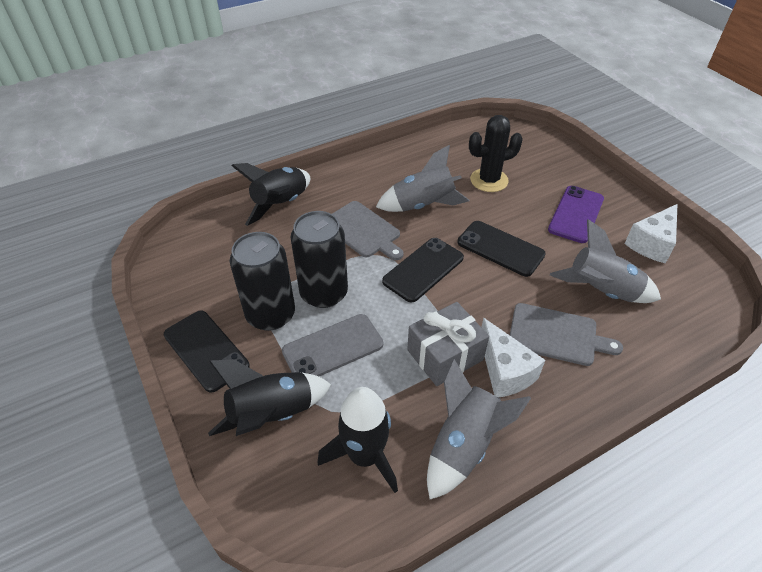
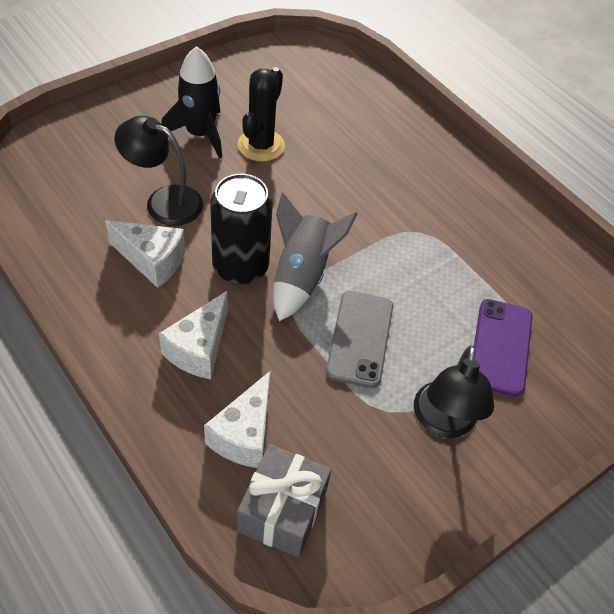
black can: 2 -> 1
black lamp: 0 -> 2
black phone: 3 -> 0
black rocket: 3 -> 1
grey cutting board: 2 -> 0
grey rocket: 3 -> 1
white cheese: 2 -> 3

